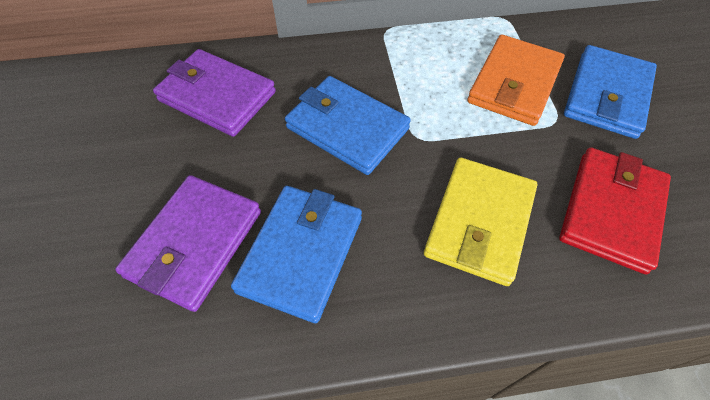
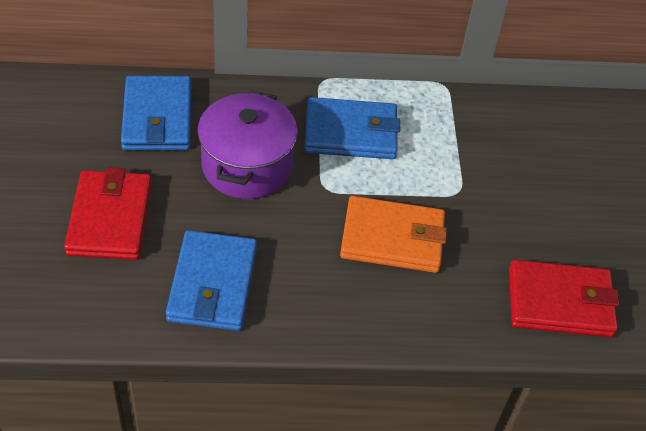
purple pot: 0 -> 1
purple wallet: 2 -> 0
red wallet: 1 -> 2
yellow wallet: 1 -> 0

